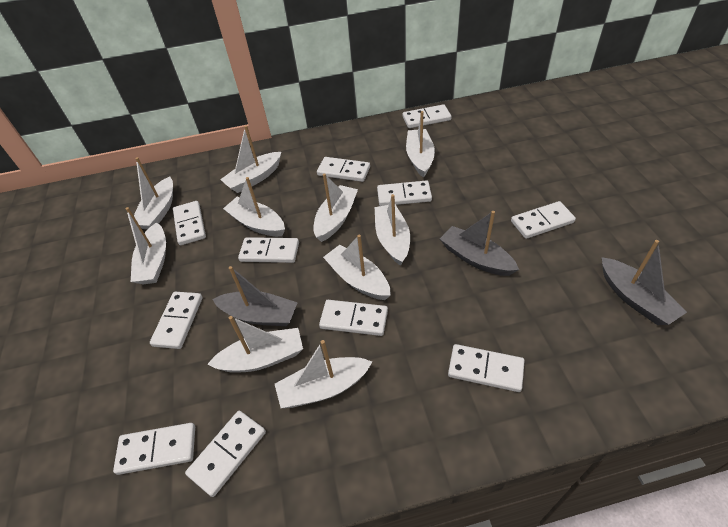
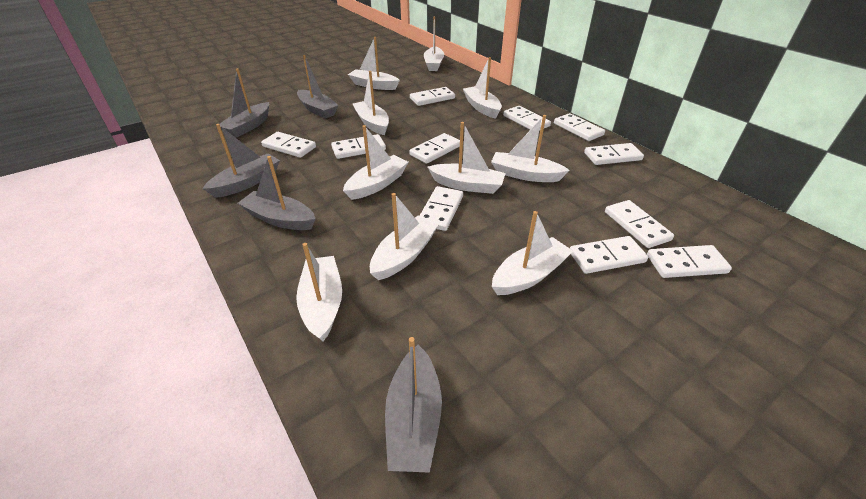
grey boat: 3 -> 5

